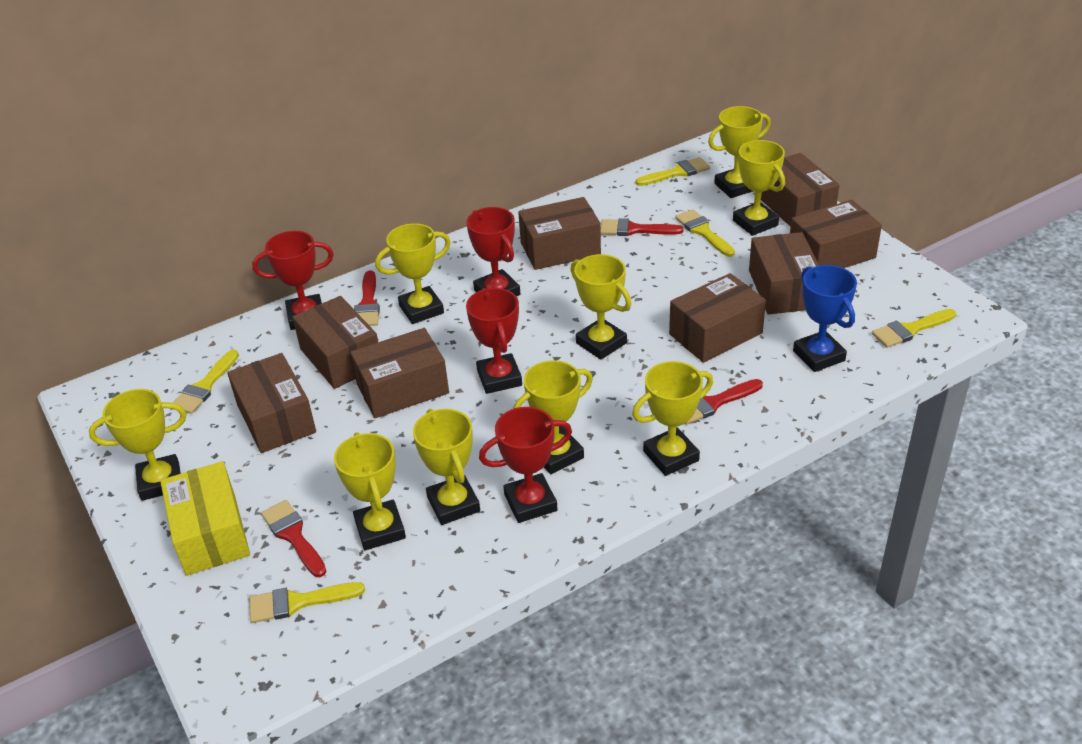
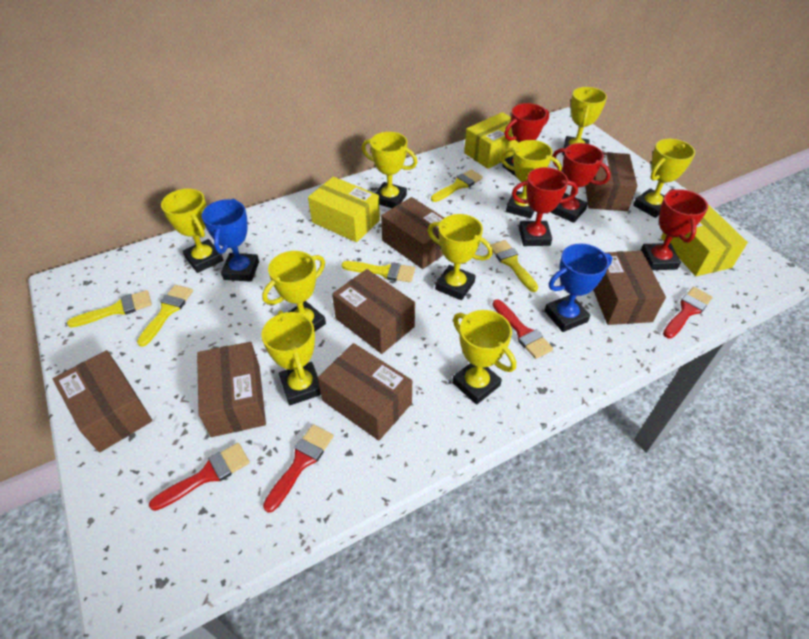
blue trophy: 1 -> 2
brown box: 8 -> 7
yellow box: 1 -> 3

